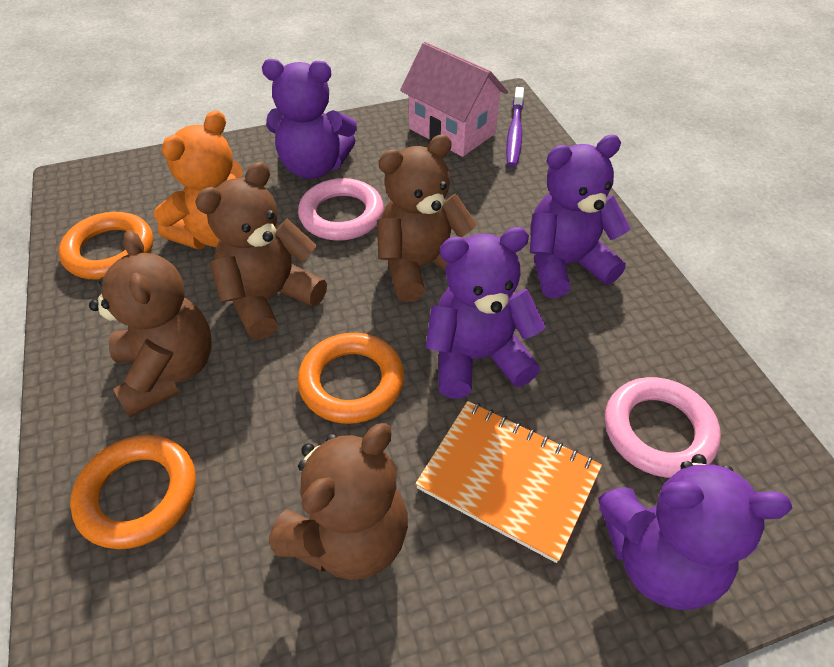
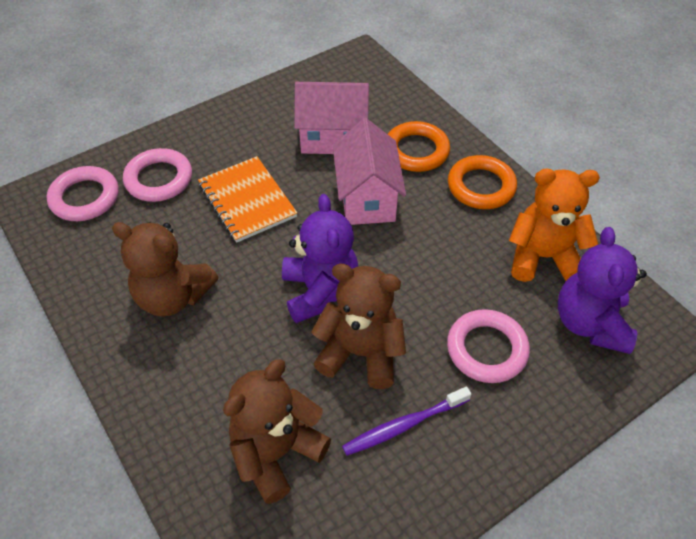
brown teddy bear: 4 -> 3
orange ring: 3 -> 2
pink house: 1 -> 2
pink ring: 2 -> 3
purple teddy bear: 4 -> 2

